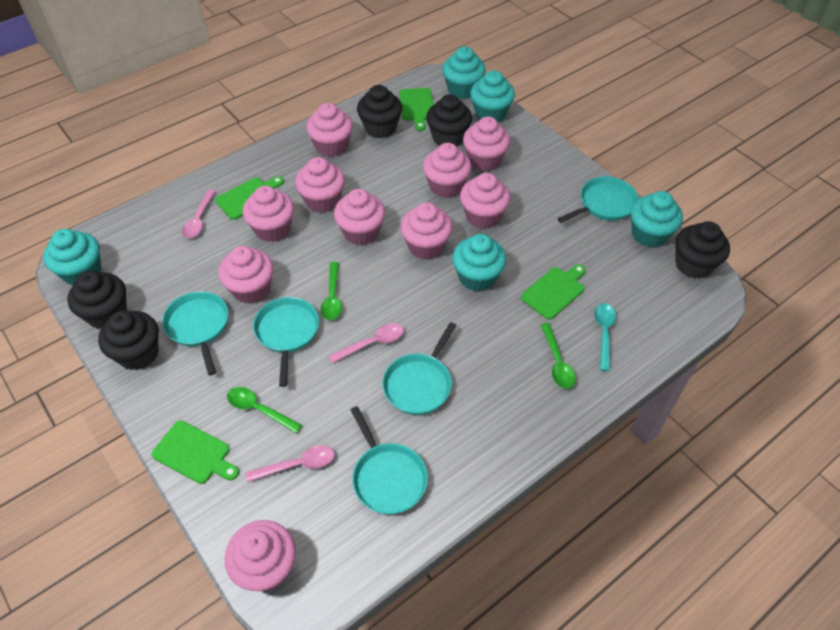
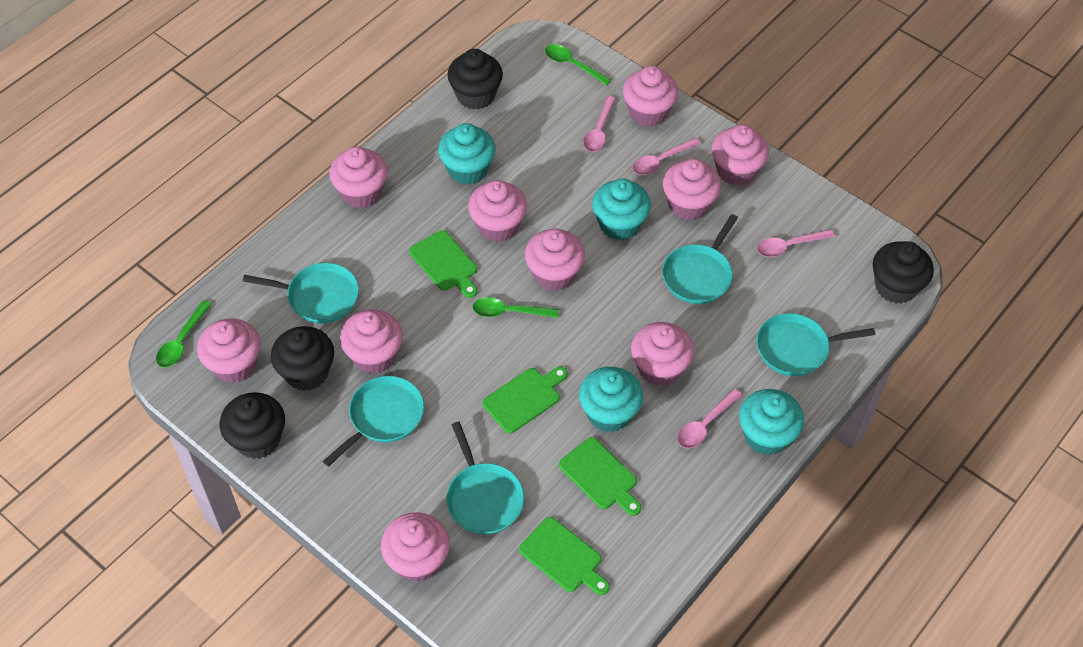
black cupcake: 5 -> 4
pink spoon: 3 -> 4
turquoise cupcake: 5 -> 4
turquoise spoon: 1 -> 0

